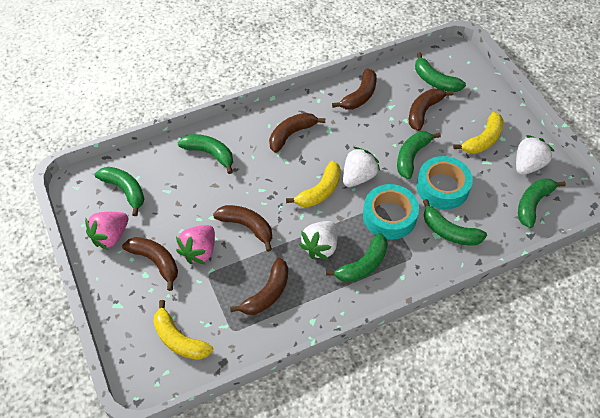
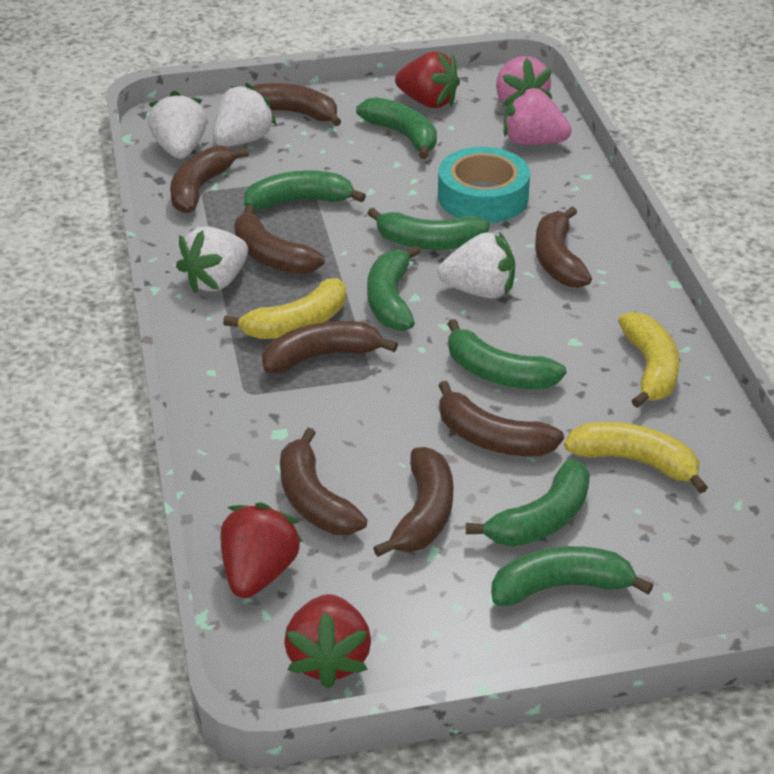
brown banana: 6 -> 8
red strawberry: 0 -> 3
turquoise tape: 2 -> 1
white strawberry: 3 -> 4

